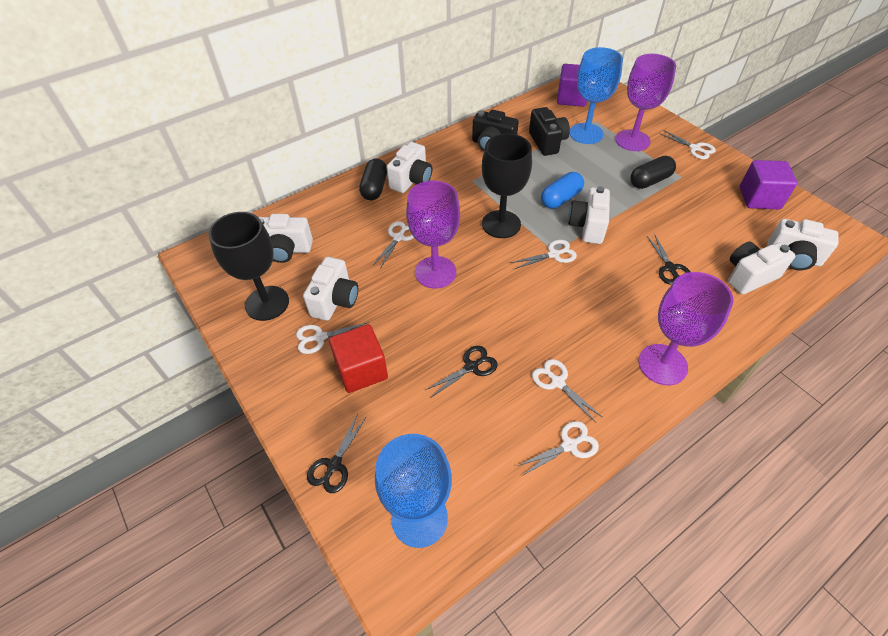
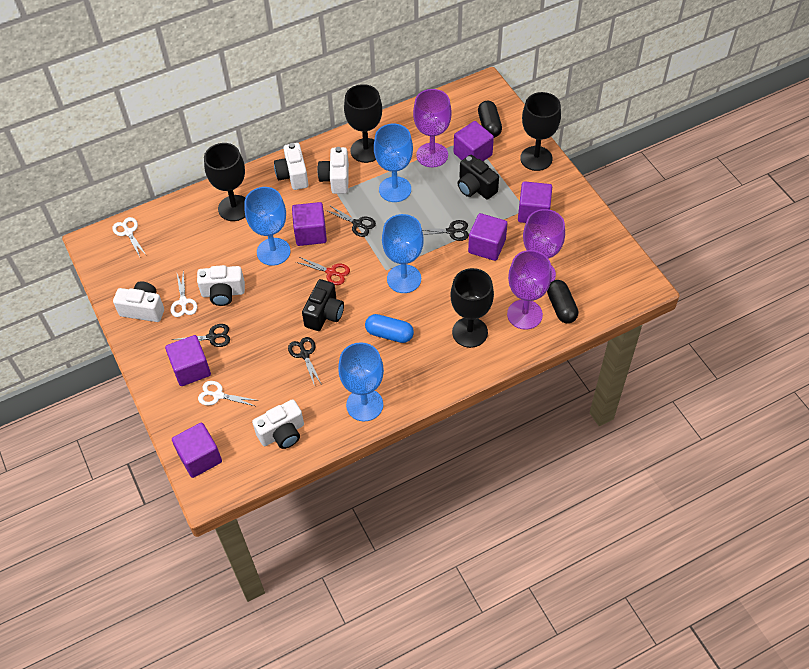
black goblet: 2 -> 4
black scissors: 3 -> 4
blue goblet: 2 -> 4
purple cube: 2 -> 6
red cube: 1 -> 0
red scissors: 0 -> 1
white camera: 6 -> 5
white scissors: 6 -> 3

